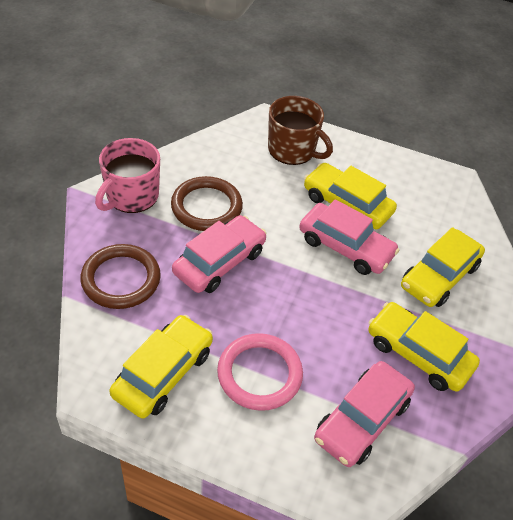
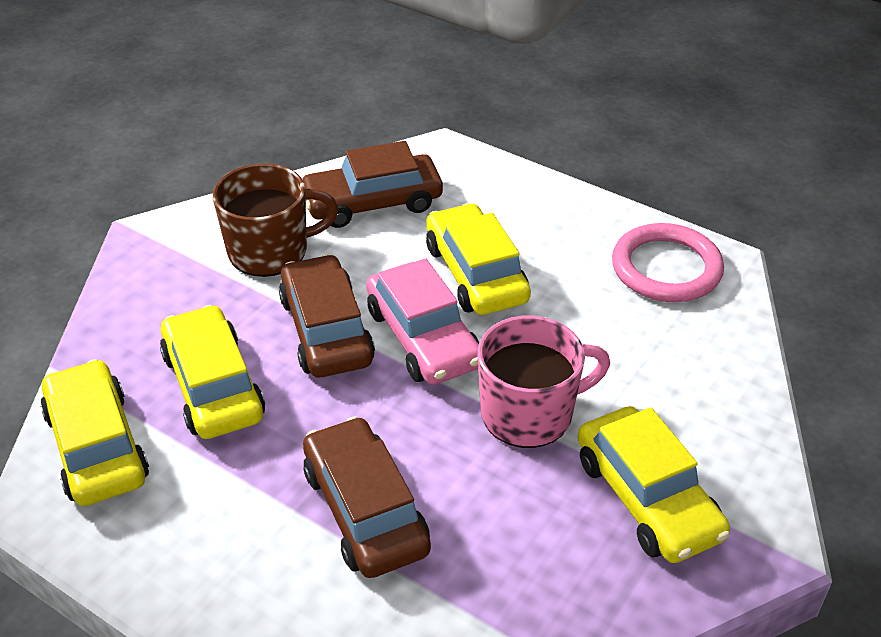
brown car: 0 -> 3
brown ring: 2 -> 0
pink car: 3 -> 1

